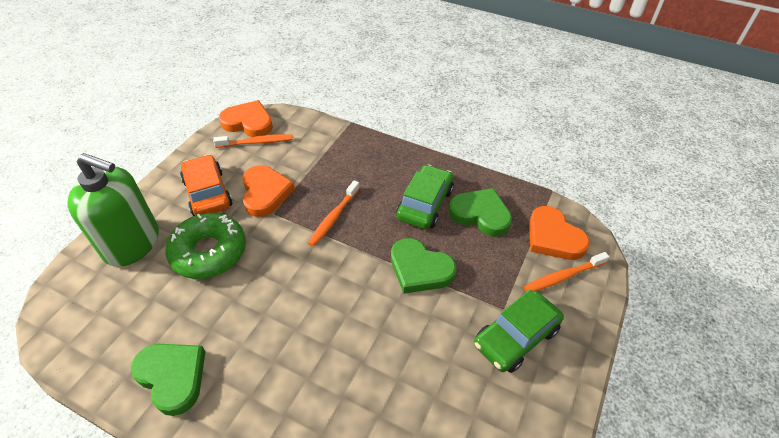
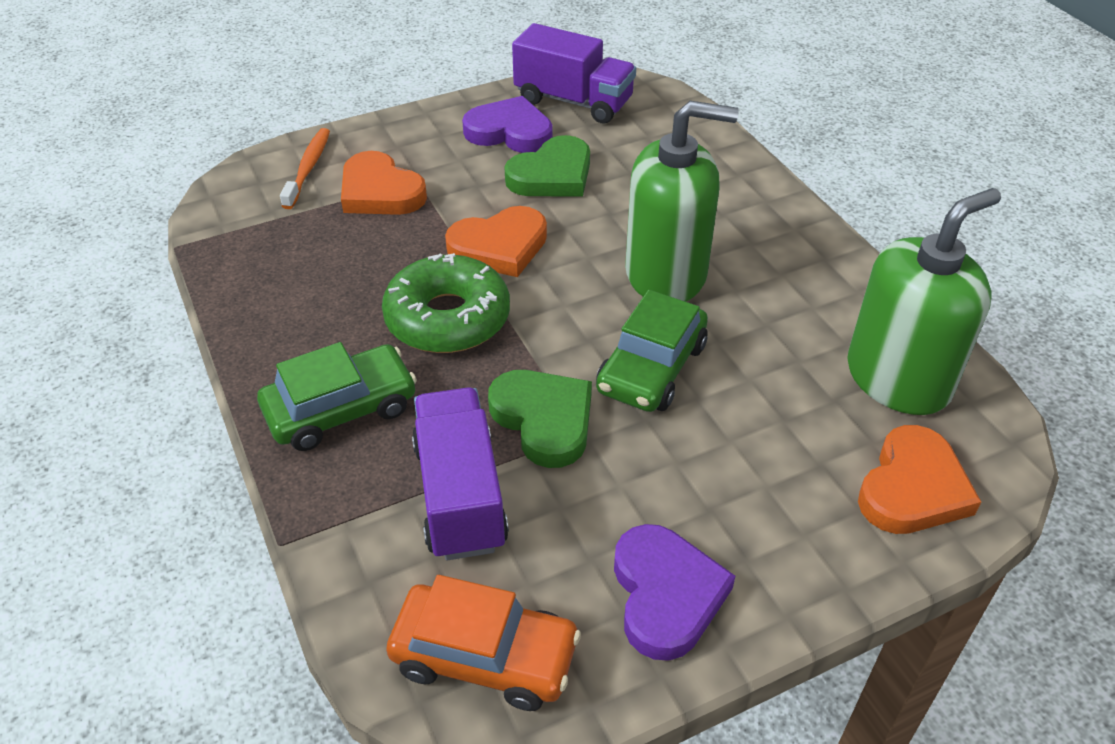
green heart: 3 -> 2
green soap dispenser: 1 -> 2
orange toothbrush: 3 -> 1
purple heart: 0 -> 2
purple truck: 0 -> 2

